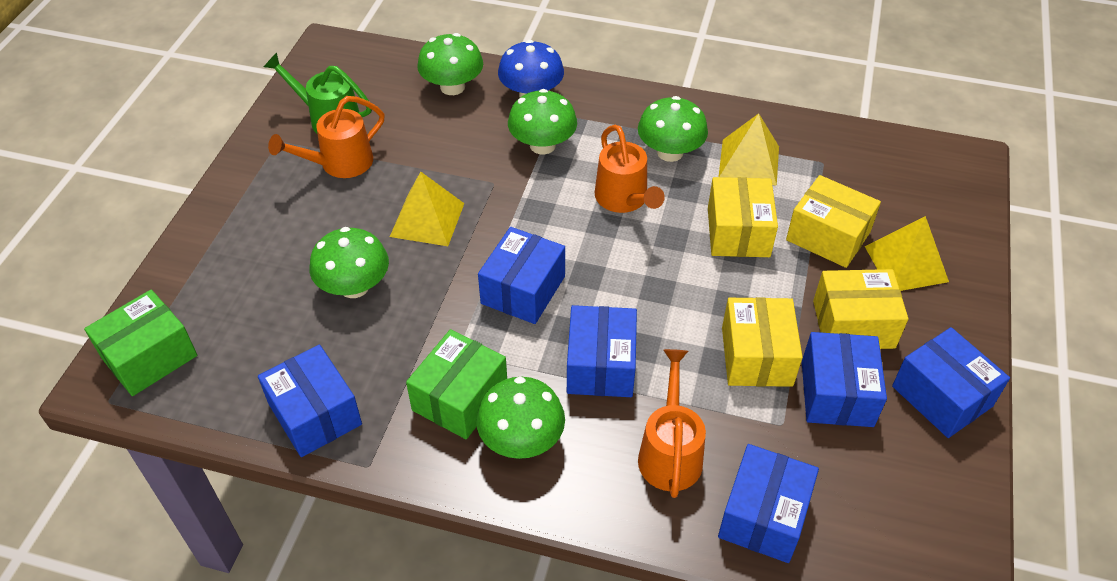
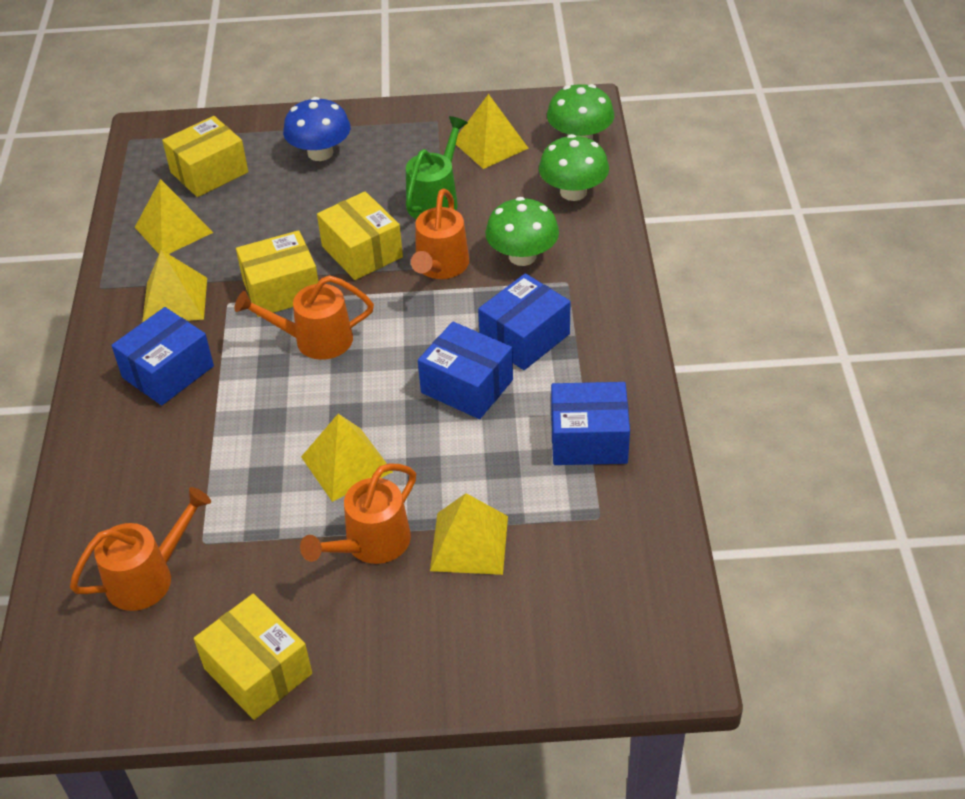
blue box: 6 -> 4
green box: 2 -> 0
green mushroom: 5 -> 3
orange watering can: 3 -> 4
yellow pyramid: 3 -> 5

